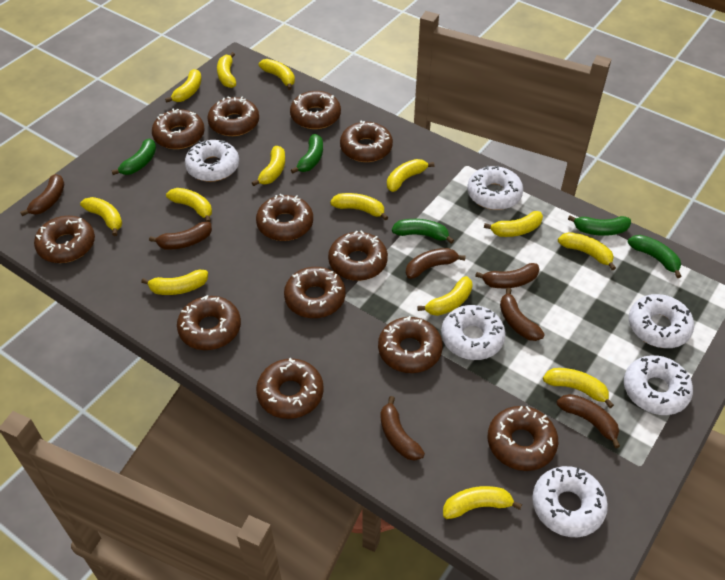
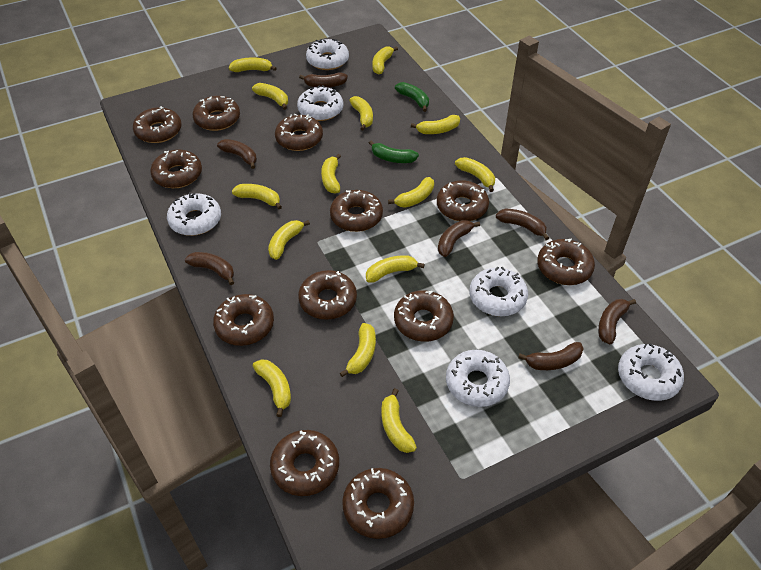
green banana: 5 -> 2

